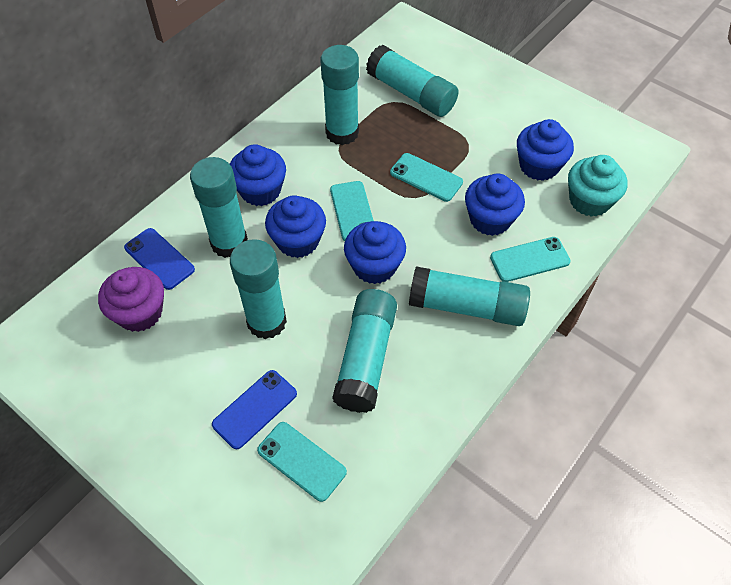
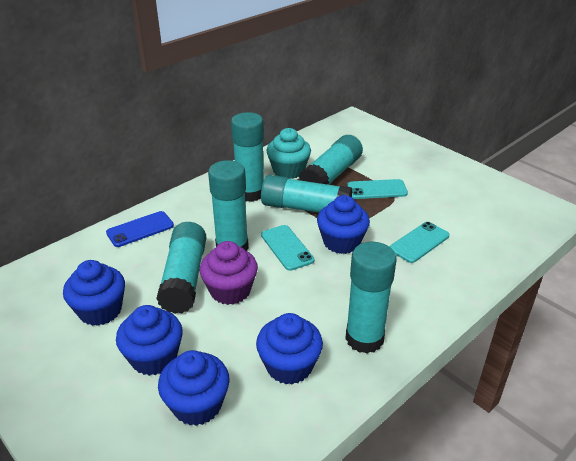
blue phone: 2 -> 1
turquoise phone: 4 -> 3

